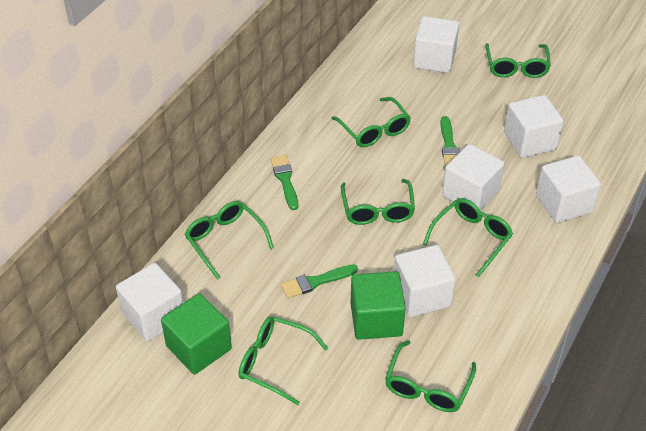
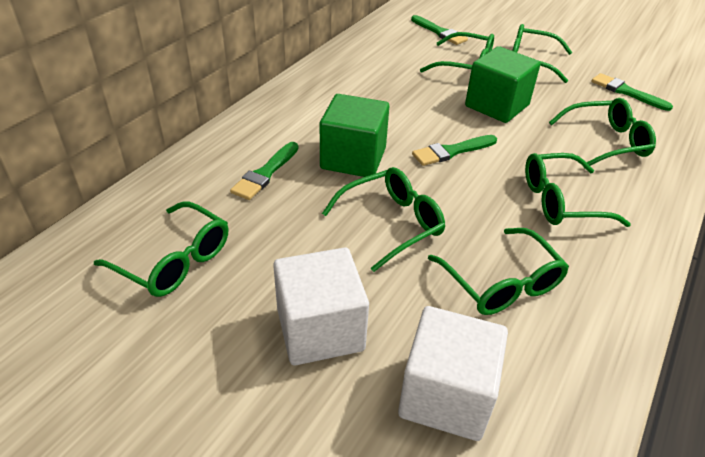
green brush: 3 -> 4
white cube: 6 -> 2

